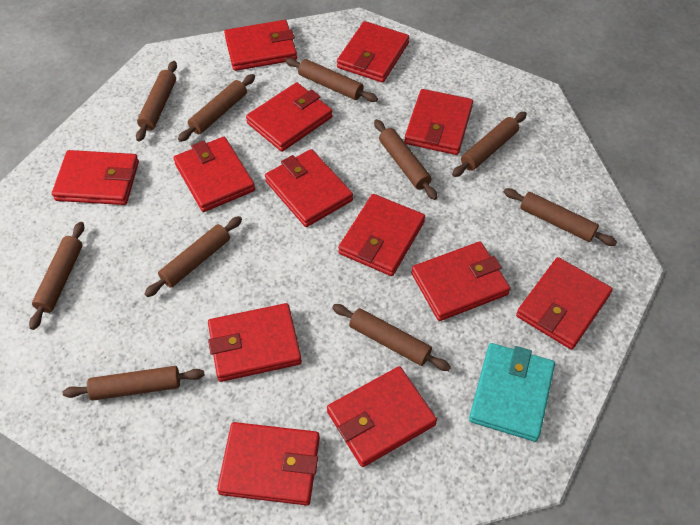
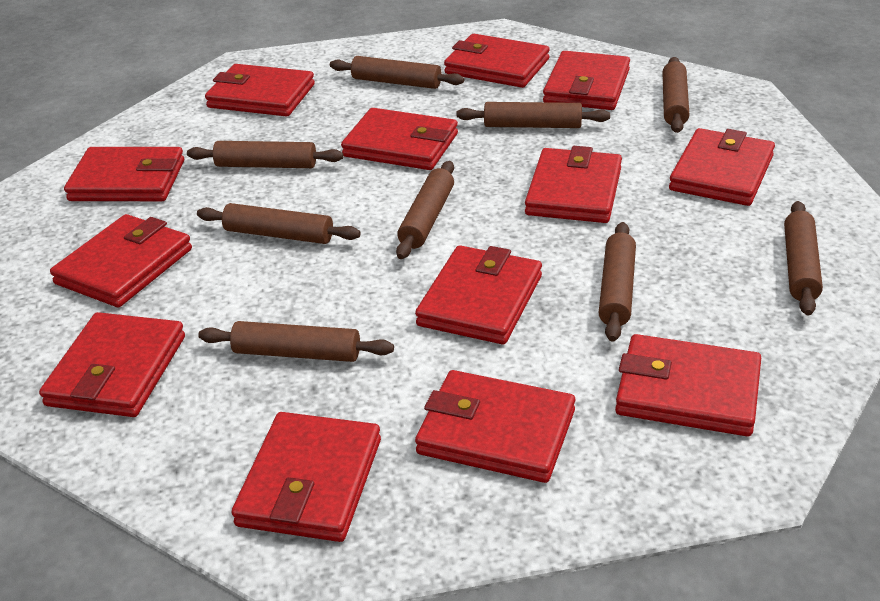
brown rolling pin: 10 -> 9
turquoise wallet: 1 -> 0

